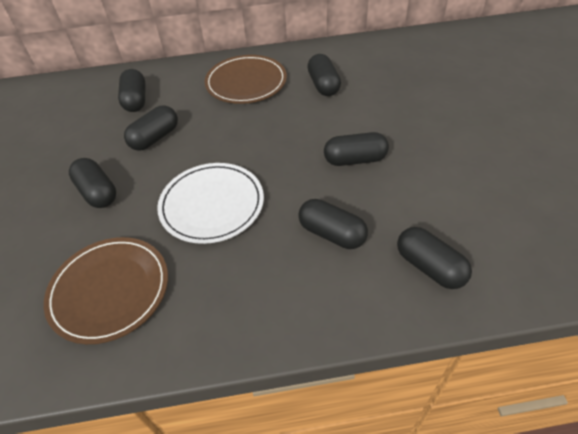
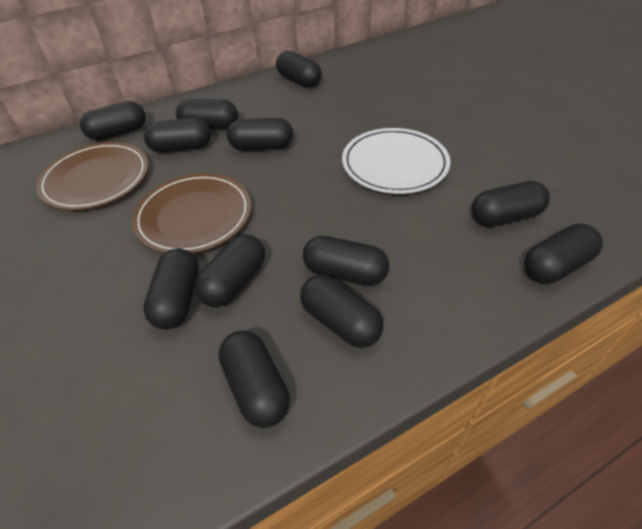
black capsule: 7 -> 12

